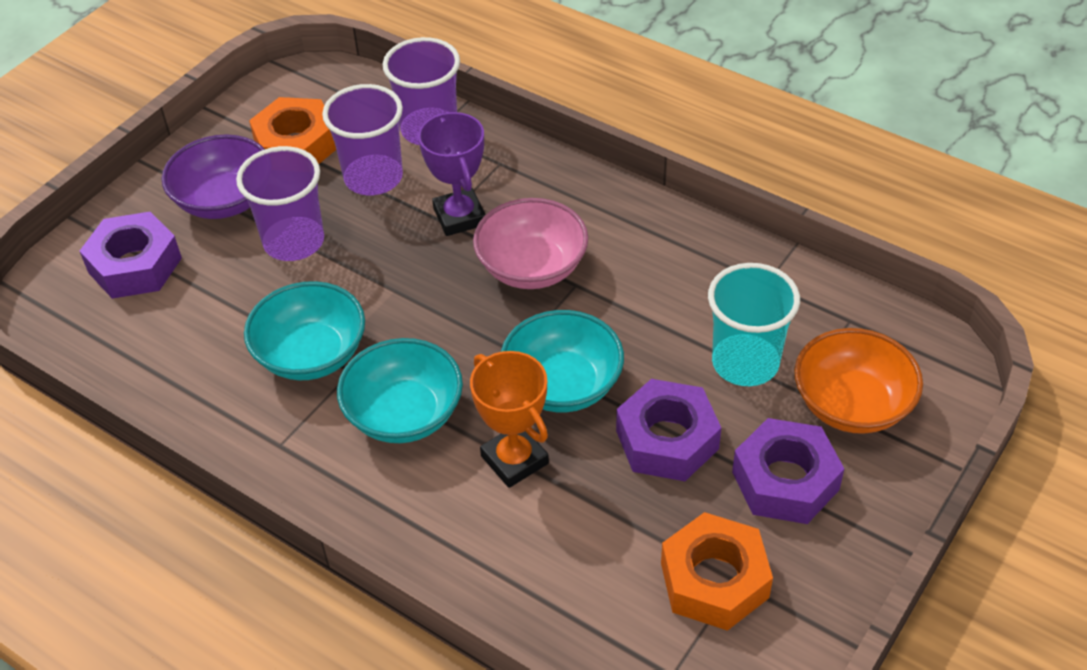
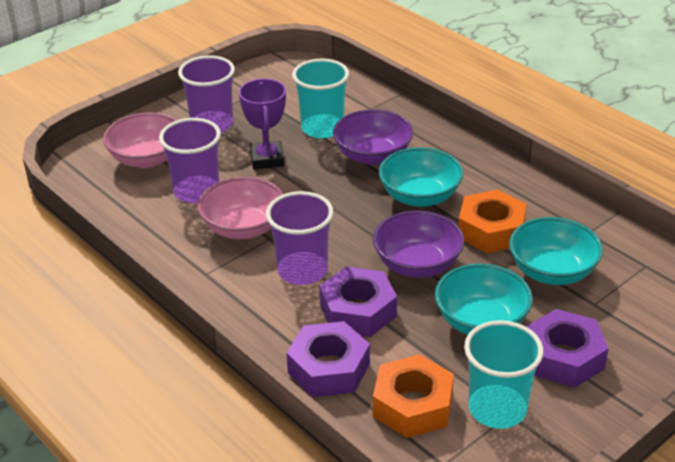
orange bowl: 1 -> 0
orange trophy: 1 -> 0
pink bowl: 1 -> 2
purple bowl: 1 -> 2
turquoise cup: 1 -> 2

